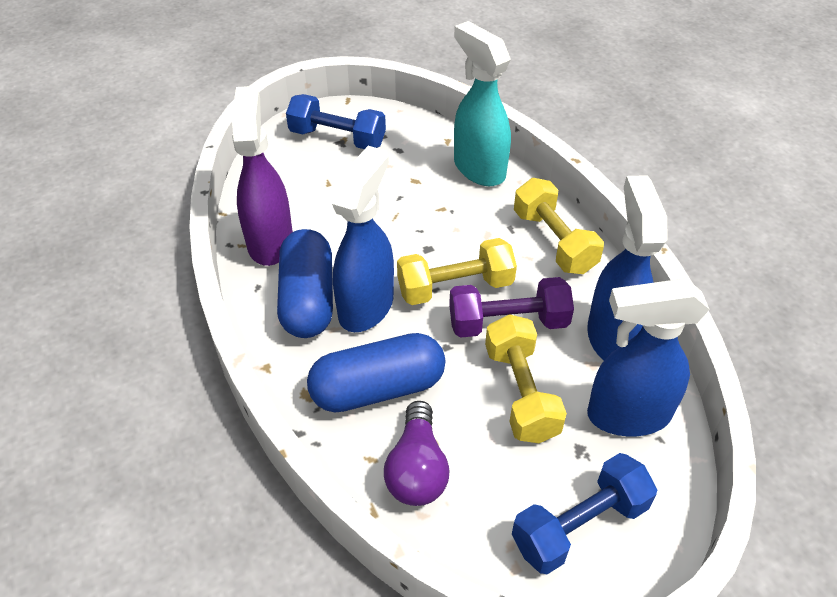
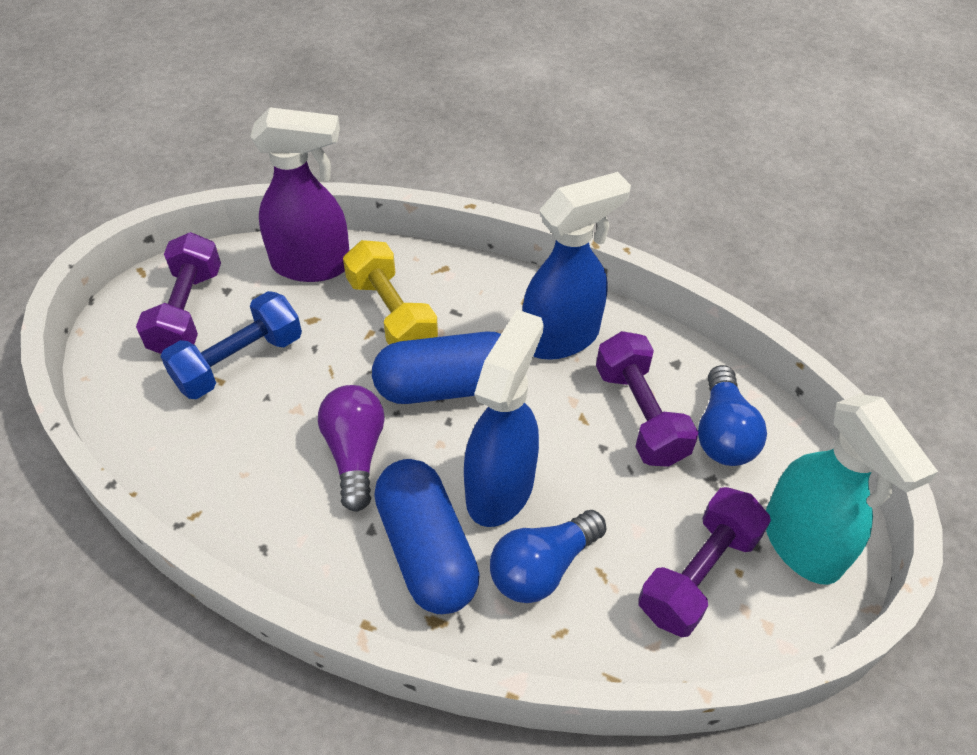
blue dumbbell: 2 -> 1
blue light bulb: 0 -> 2
blue spray bottle: 3 -> 2
purple dumbbell: 1 -> 3
yellow dumbbell: 3 -> 1

